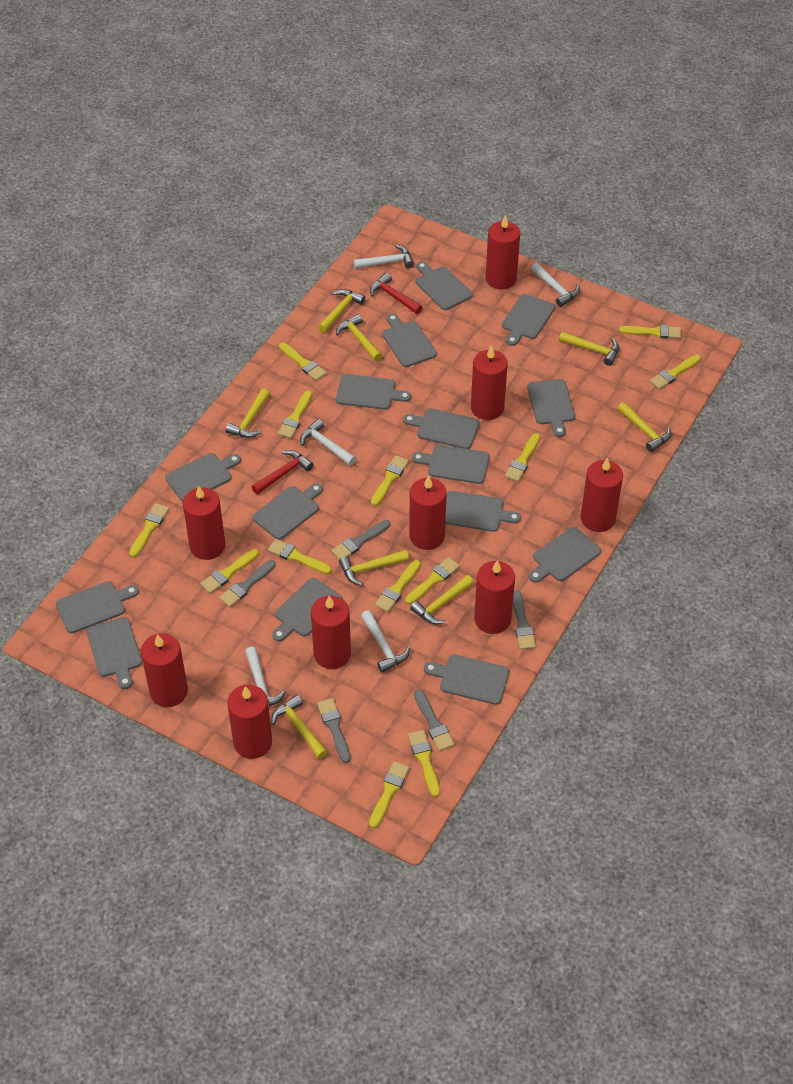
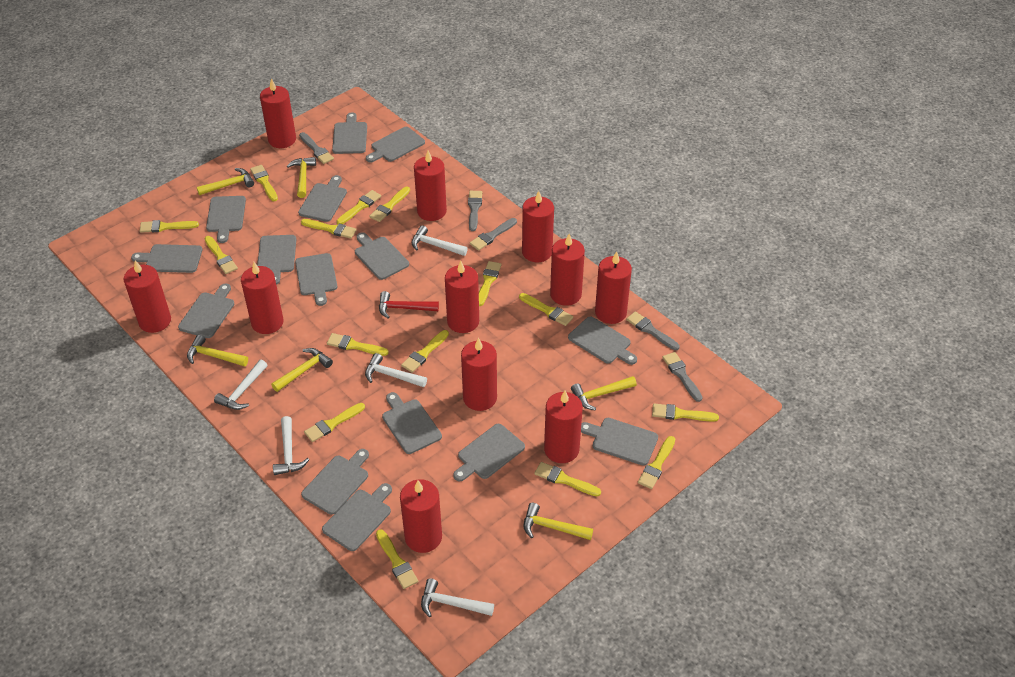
red candle: 9 -> 11
red hammer: 2 -> 1
yellow brush: 13 -> 15
yellow hammer: 8 -> 6

